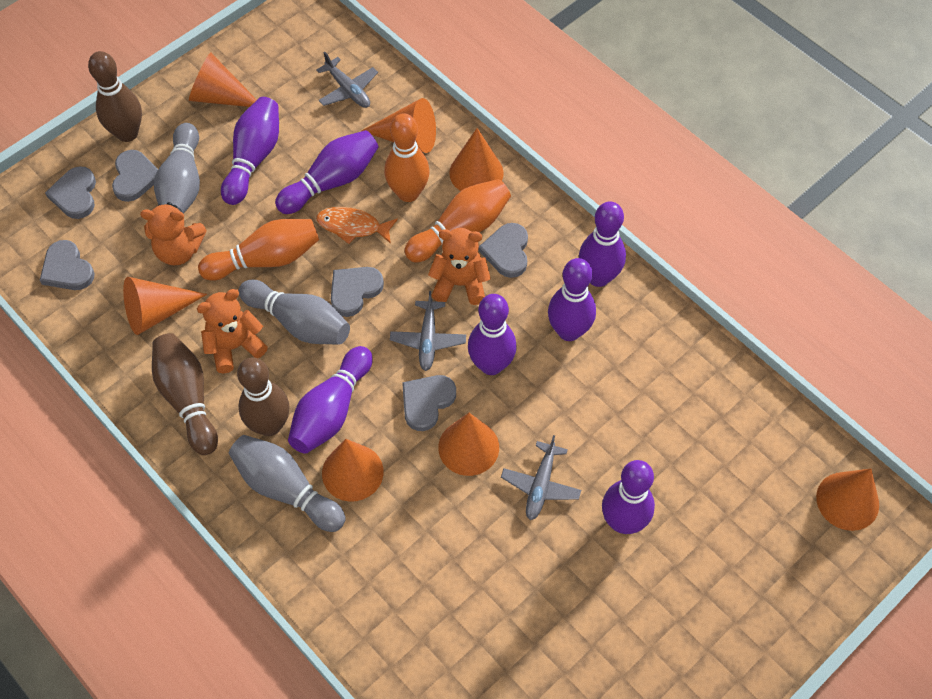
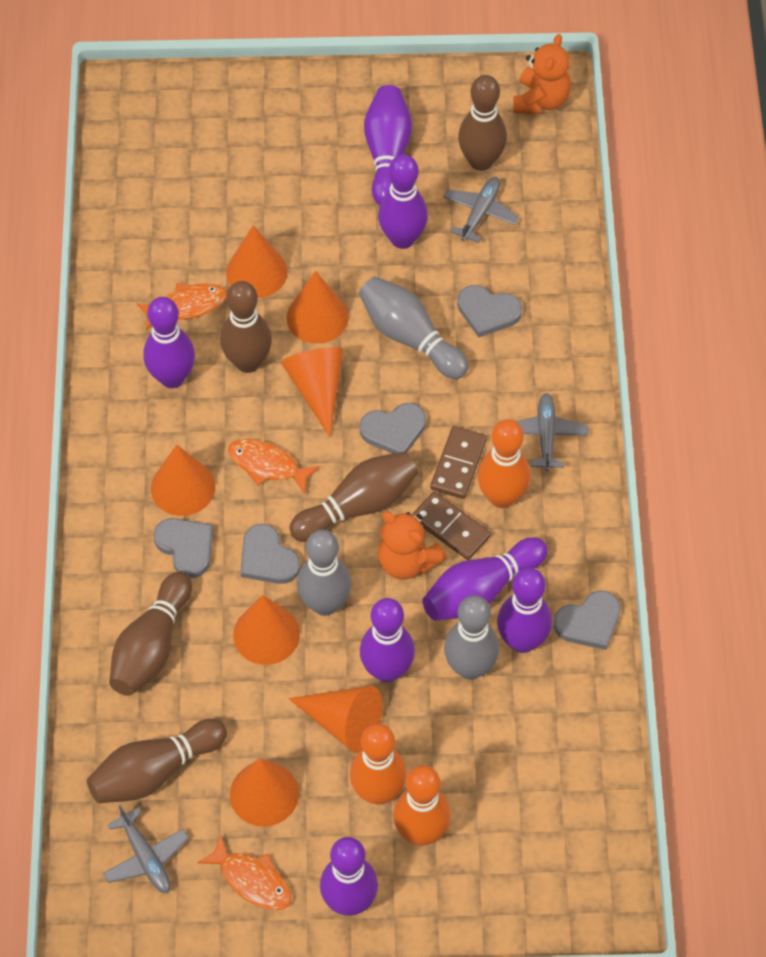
brown bowling pin: 3 -> 5
brown domino: 0 -> 2
grey heart: 6 -> 5
orange fish: 1 -> 3
orange teddy bear: 3 -> 2

